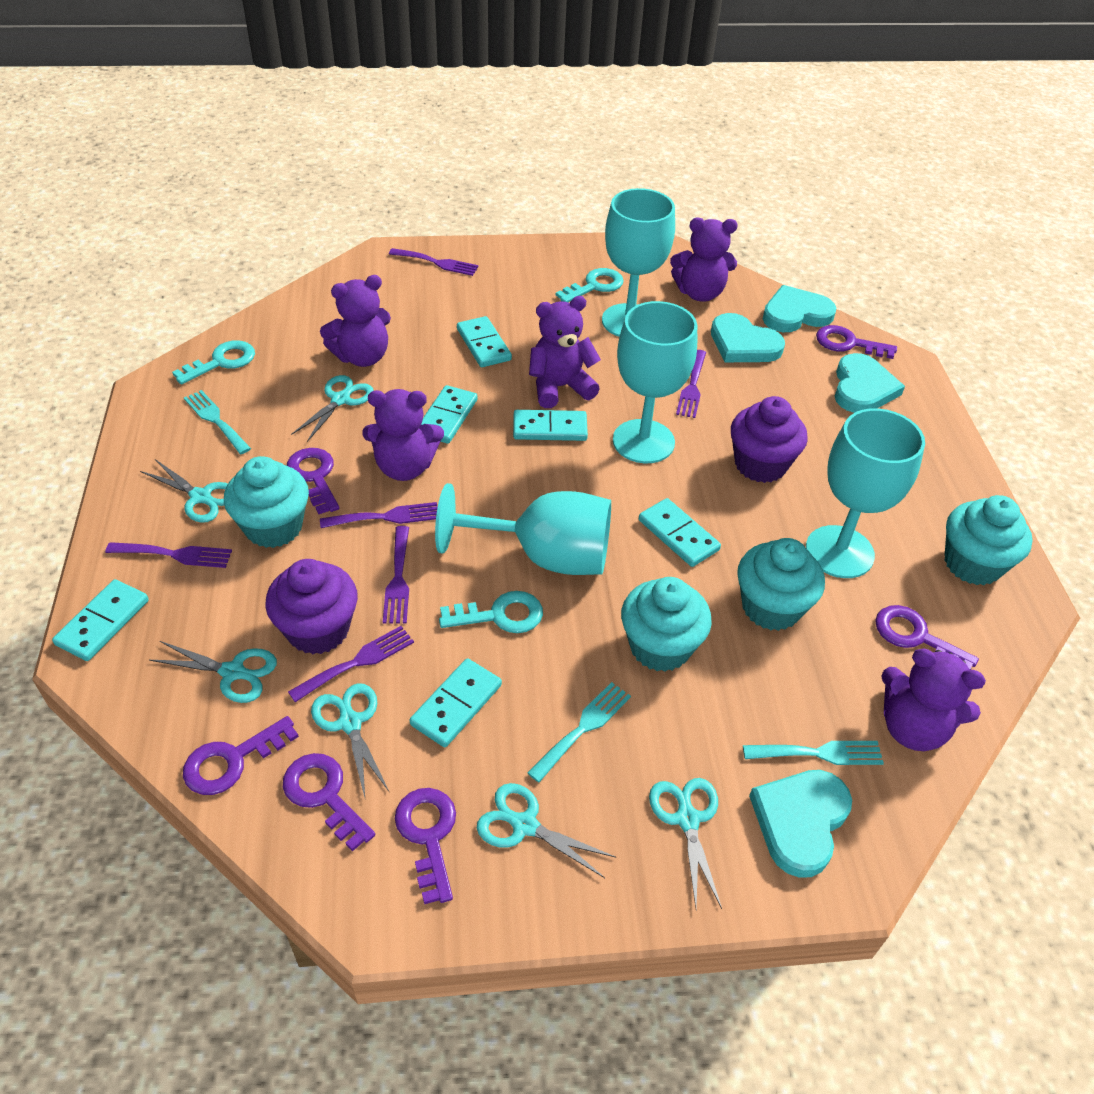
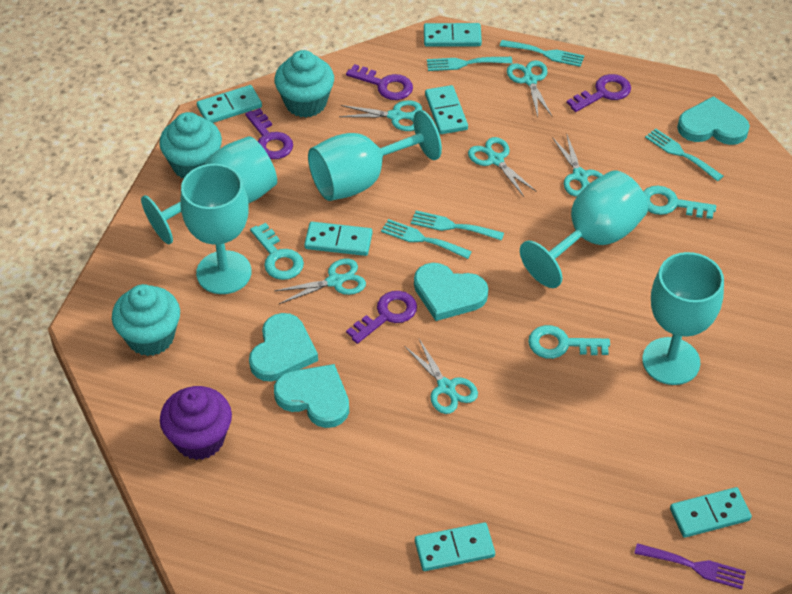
purple cupcake: 2 -> 1
purple fork: 6 -> 1
purple key: 6 -> 4
purple teddy bear: 5 -> 0
turquoise cupcake: 4 -> 3
turquoise fork: 3 -> 5
turquoise goblet: 4 -> 5

